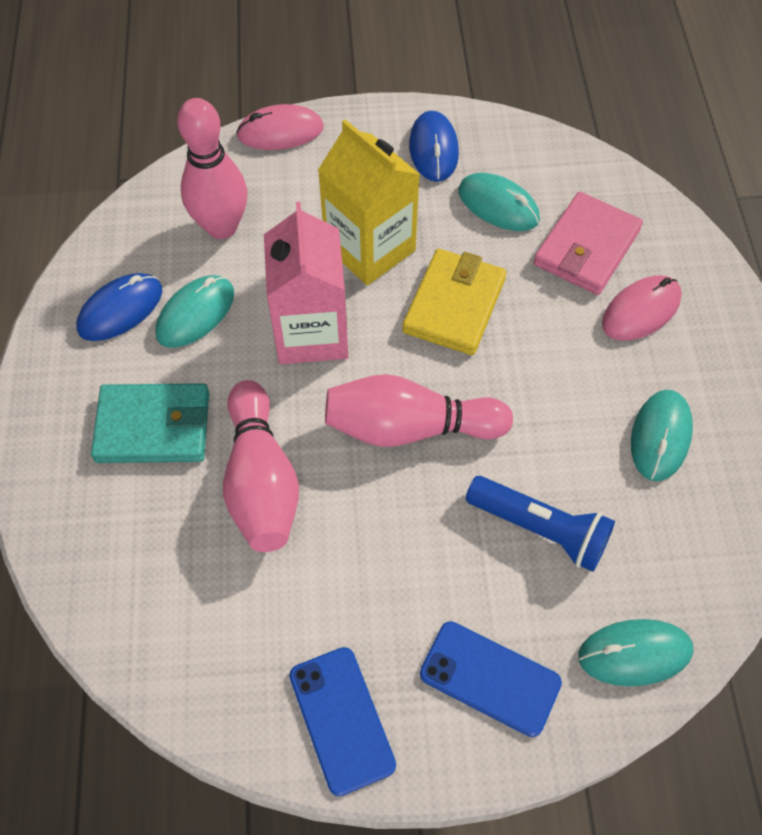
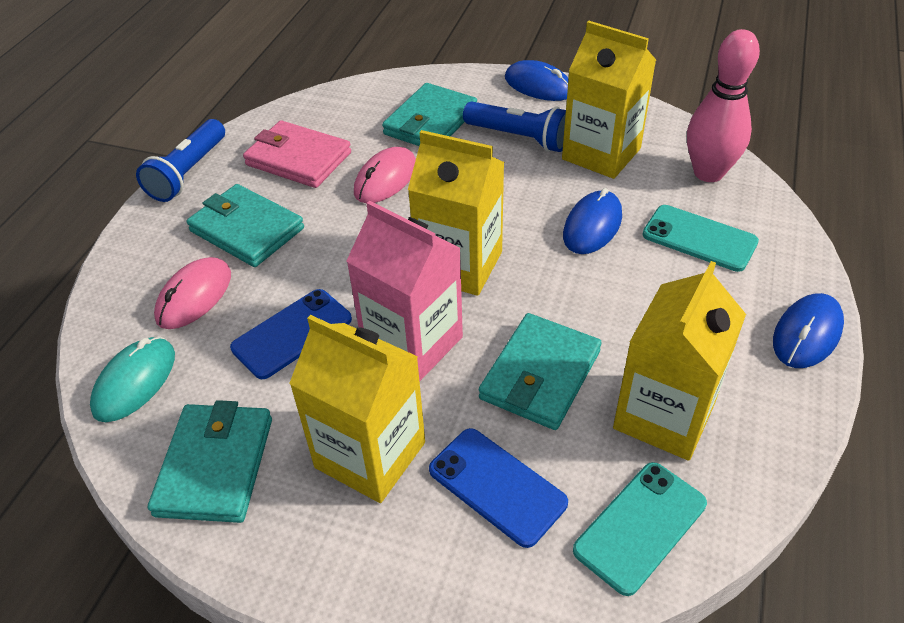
blue flashlight: 1 -> 2
blue mouse: 2 -> 3
pink bowling pin: 3 -> 1
turquoise mouse: 4 -> 1
turquoise phone: 0 -> 2
turquoise wallet: 1 -> 4
yellow carton: 1 -> 4
yellow wallet: 1 -> 0

